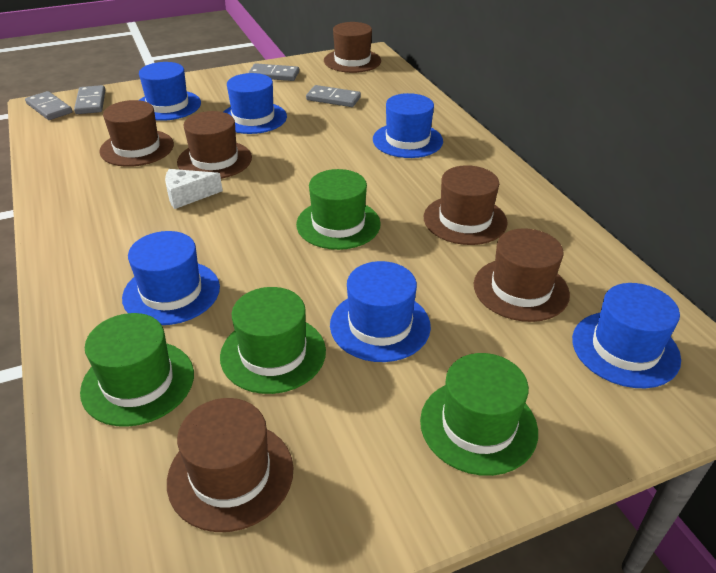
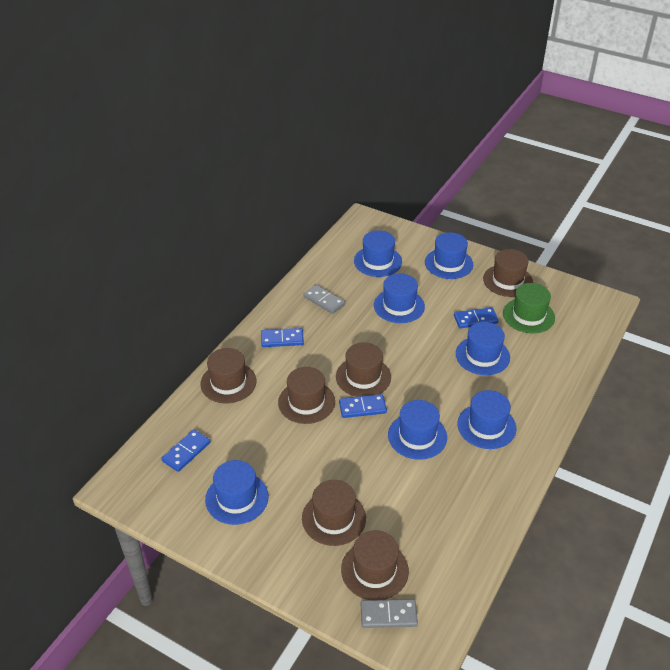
blue domino: 0 -> 4
blue hat: 6 -> 7
green hat: 4 -> 1
grey domino: 4 -> 2
white cheese: 1 -> 0

